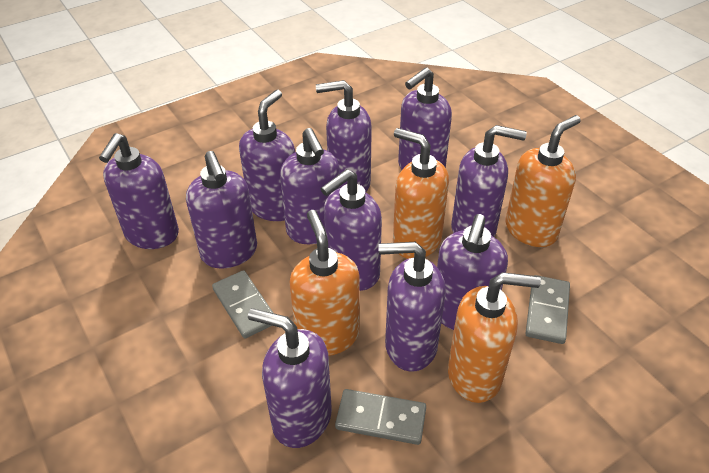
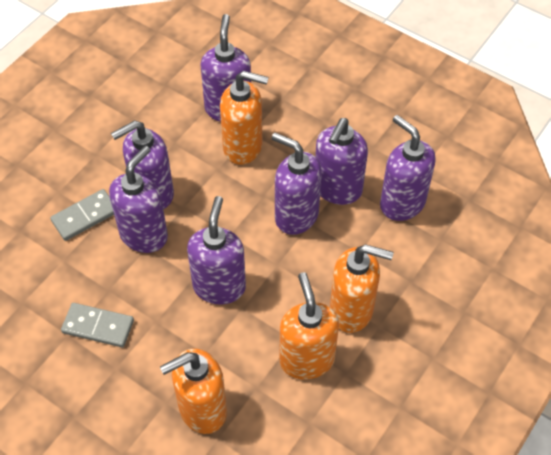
grey domino: 3 -> 2
purple soap dispenser: 11 -> 7

